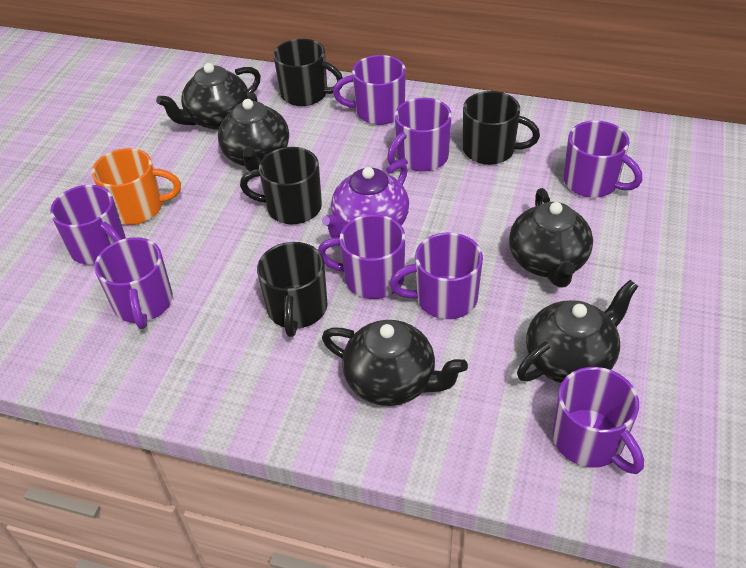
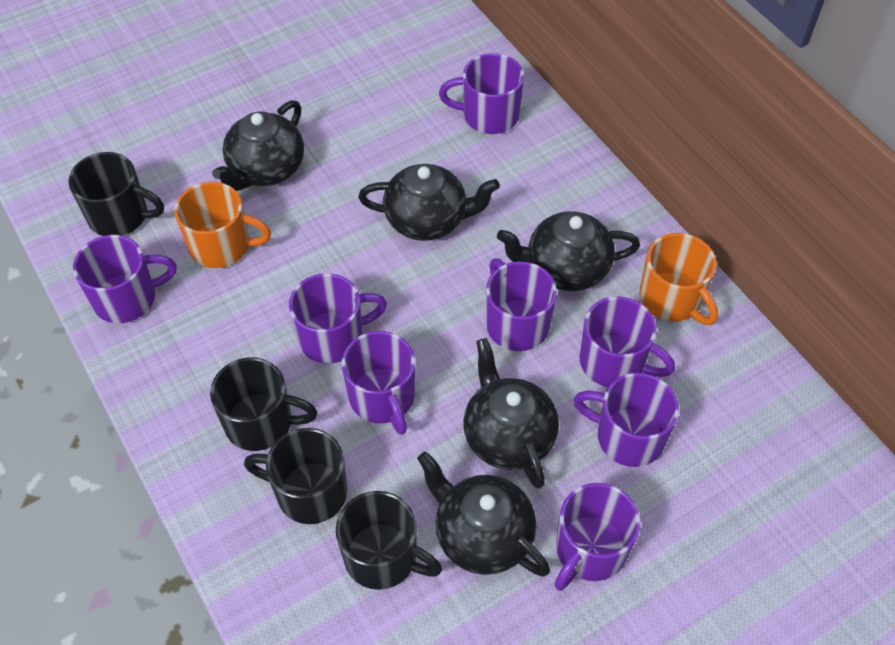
orange mug: 1 -> 2
purple teapot: 1 -> 0

